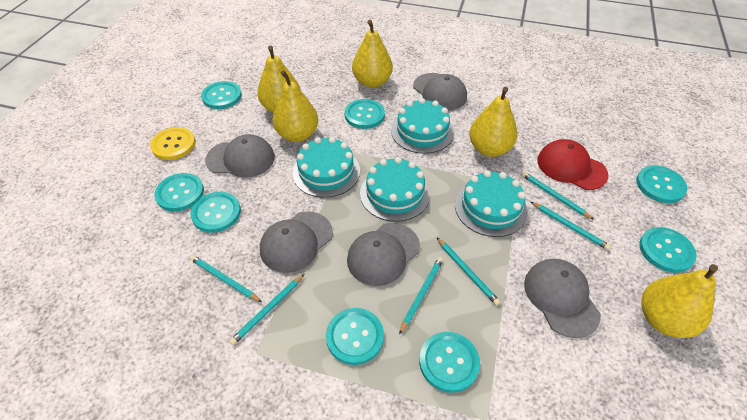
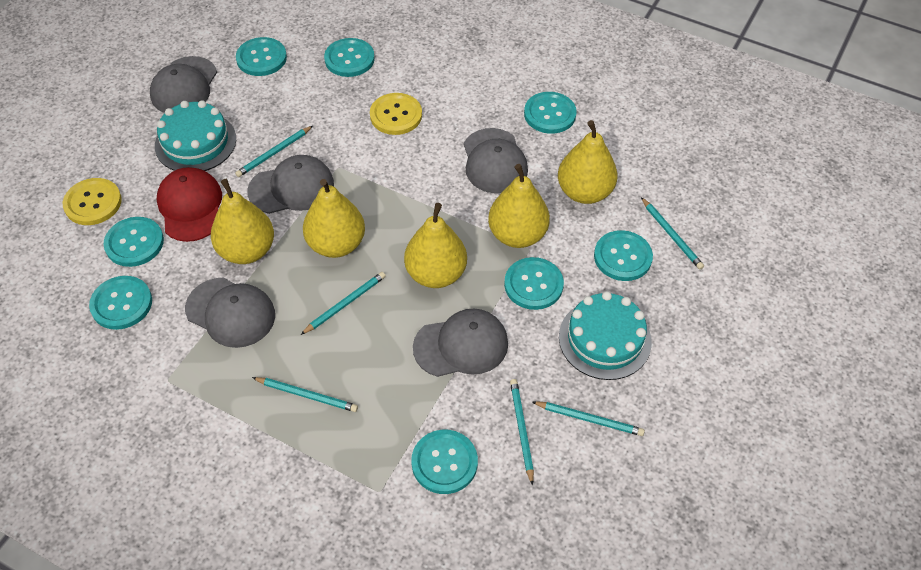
turquoise cake: 4 -> 2
yellow button: 1 -> 2

